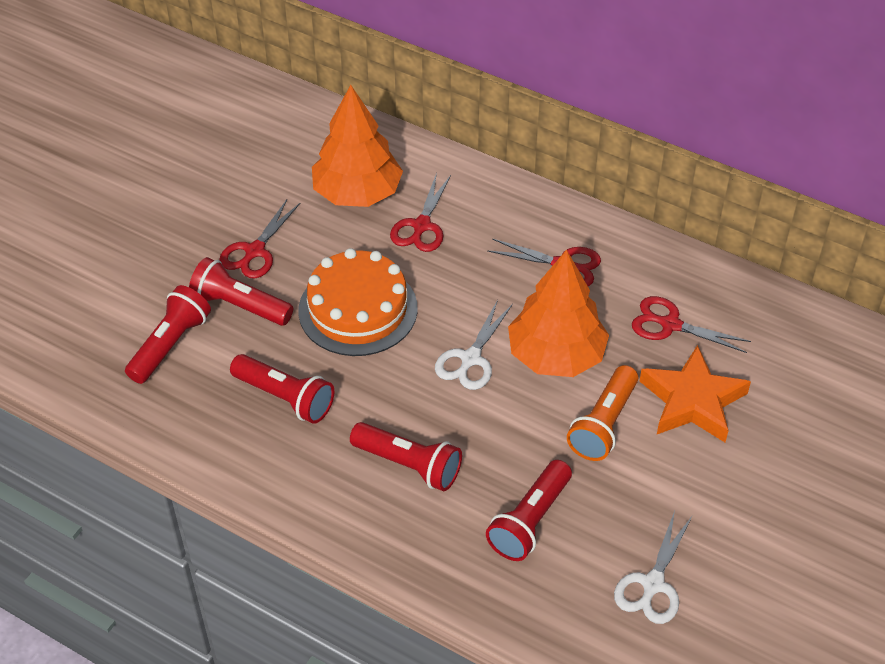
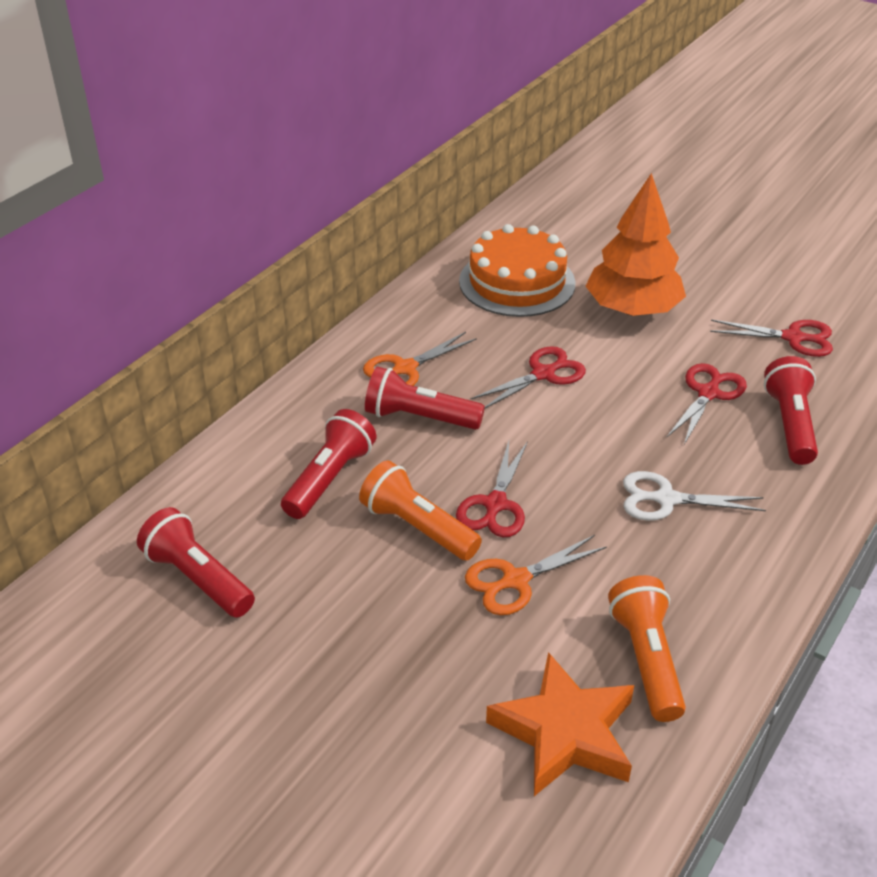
orange flashlight: 1 -> 2
orange scissors: 0 -> 2
orange tree: 2 -> 1
red flashlight: 5 -> 4
white scissors: 2 -> 1

